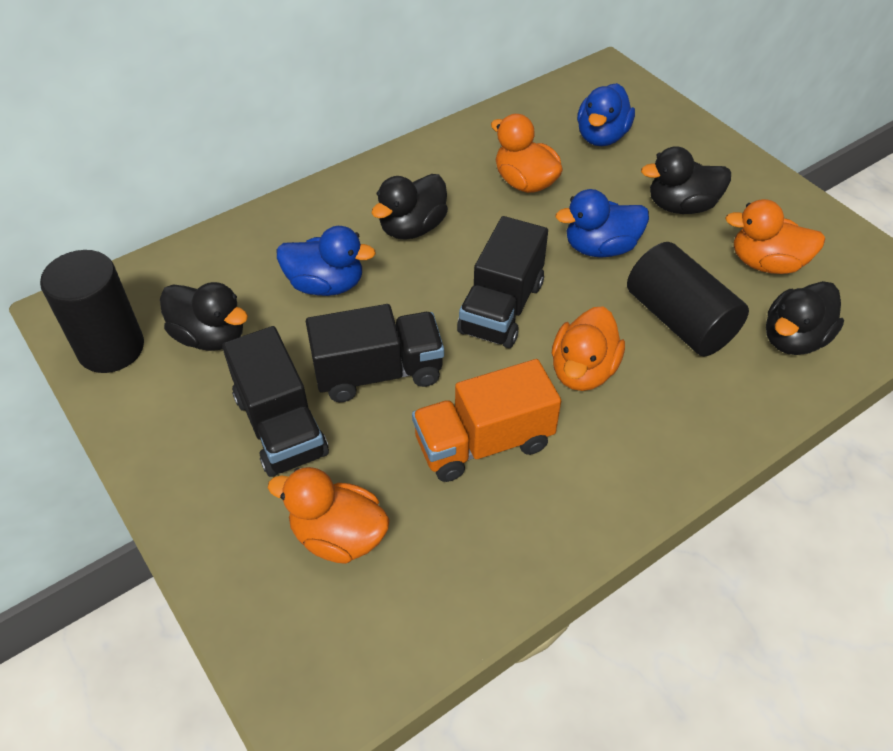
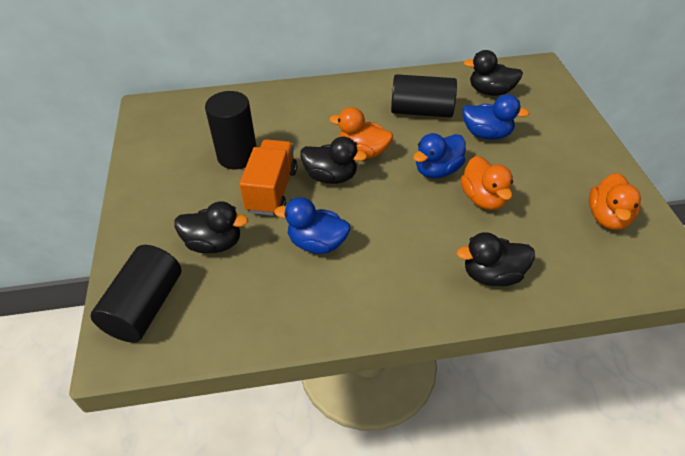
black cylinder: 2 -> 3
black truck: 3 -> 0
orange duck: 4 -> 3

